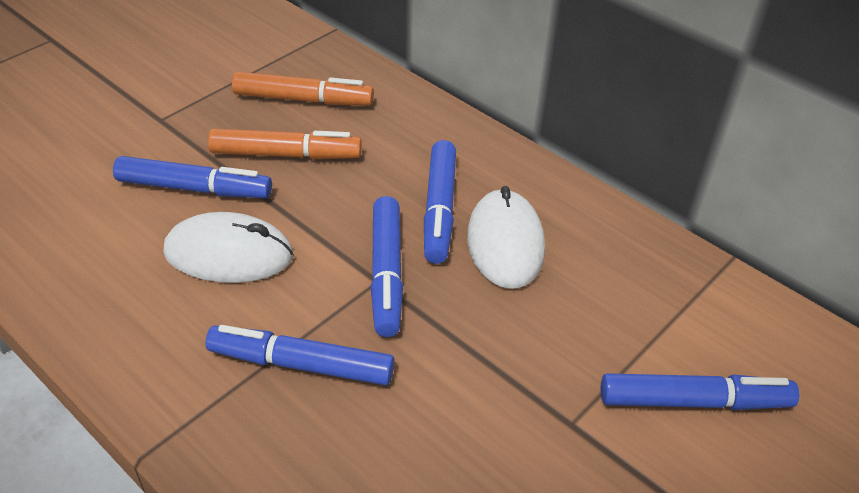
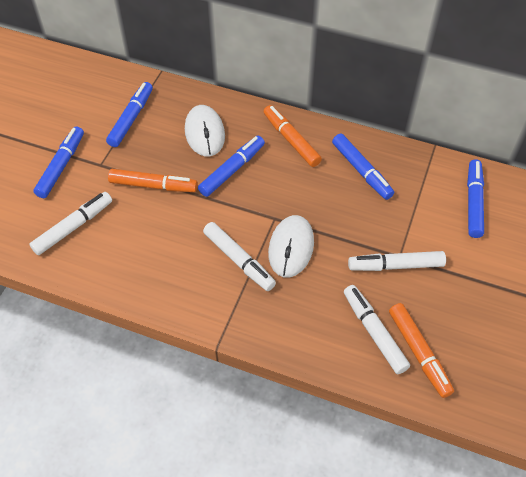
orange marker: 2 -> 3
white marker: 0 -> 4

